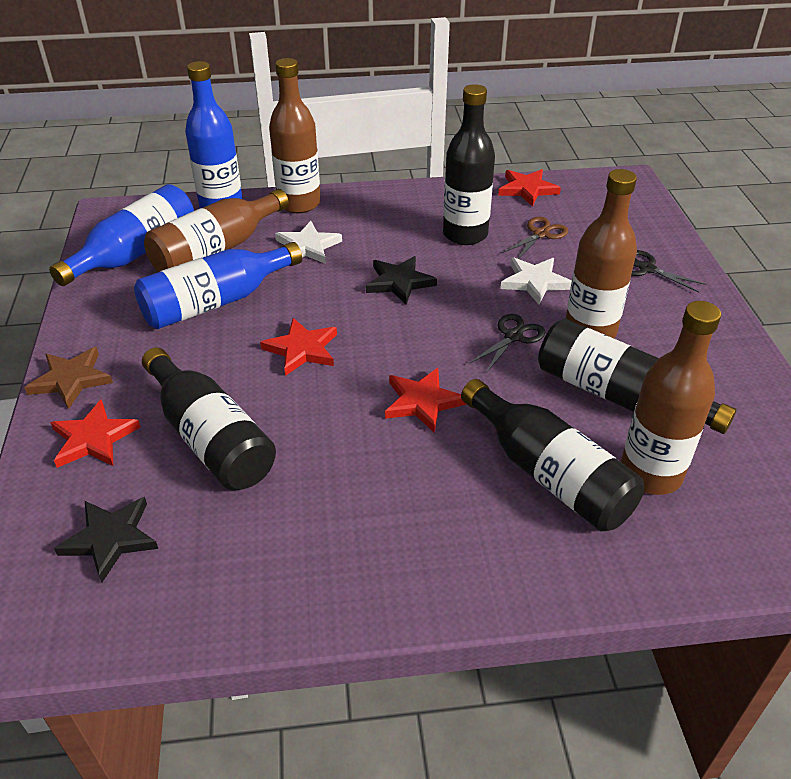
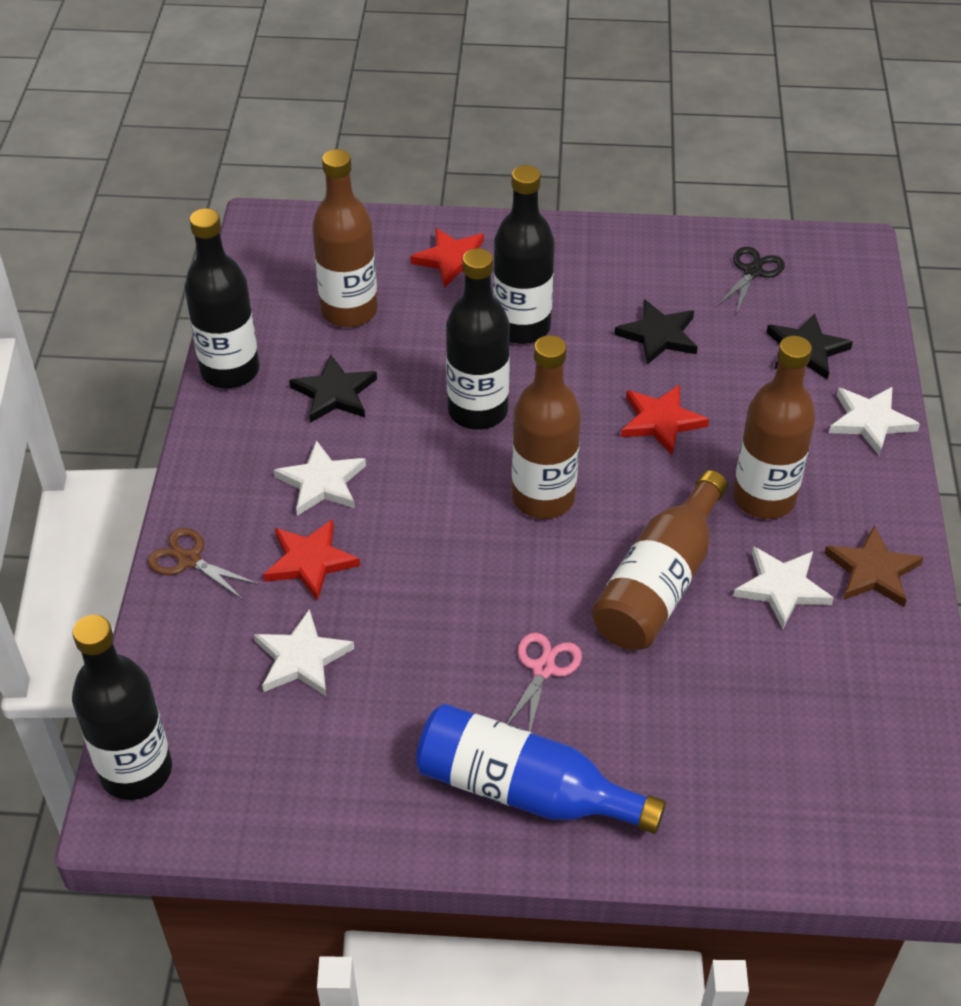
black scissors: 2 -> 1
black star: 2 -> 3
blue bottle: 3 -> 1
pink scissors: 0 -> 1
red star: 4 -> 3
white star: 2 -> 4

